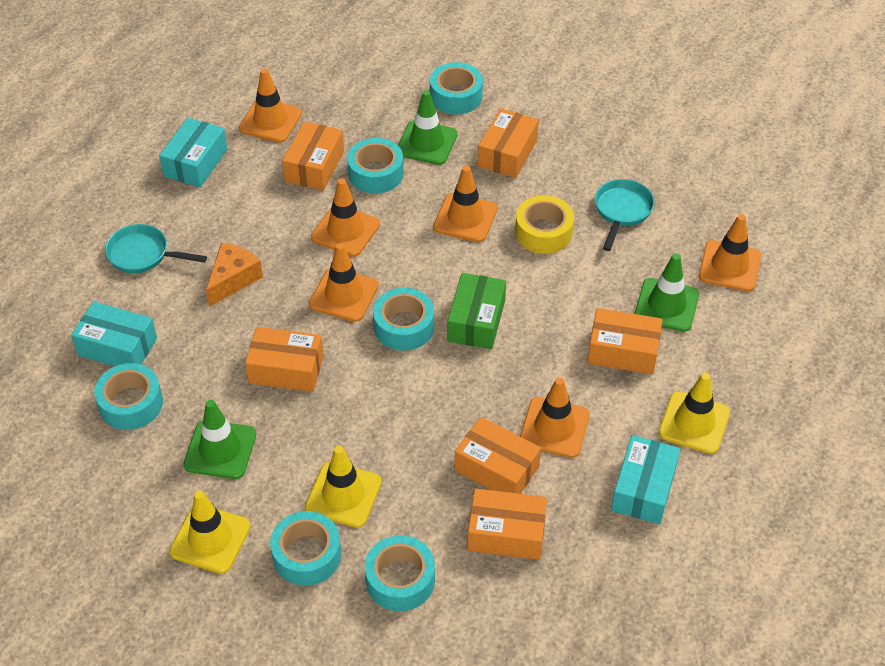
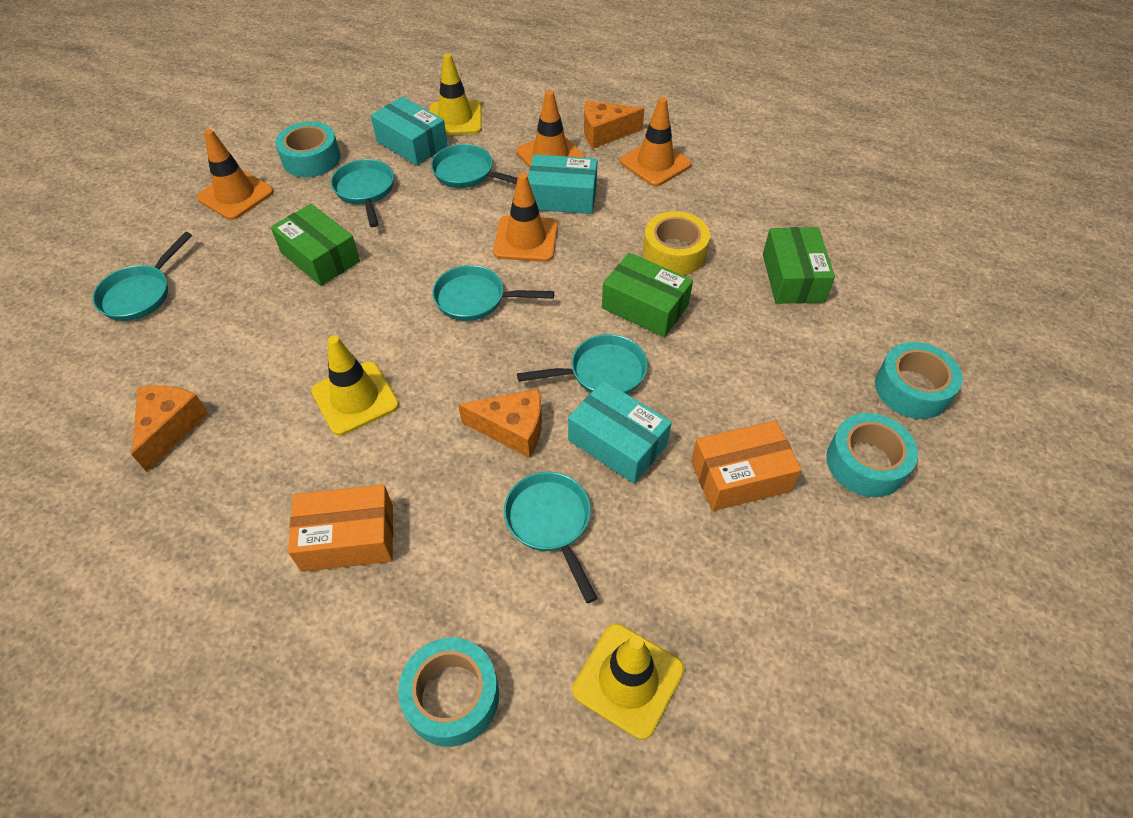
green box: 1 -> 3
green traffic cone: 3 -> 0
orange box: 6 -> 2
orange cheese: 1 -> 3
orange traffic cone: 6 -> 4
turquoise pan: 2 -> 6
turquoise tape: 6 -> 4

